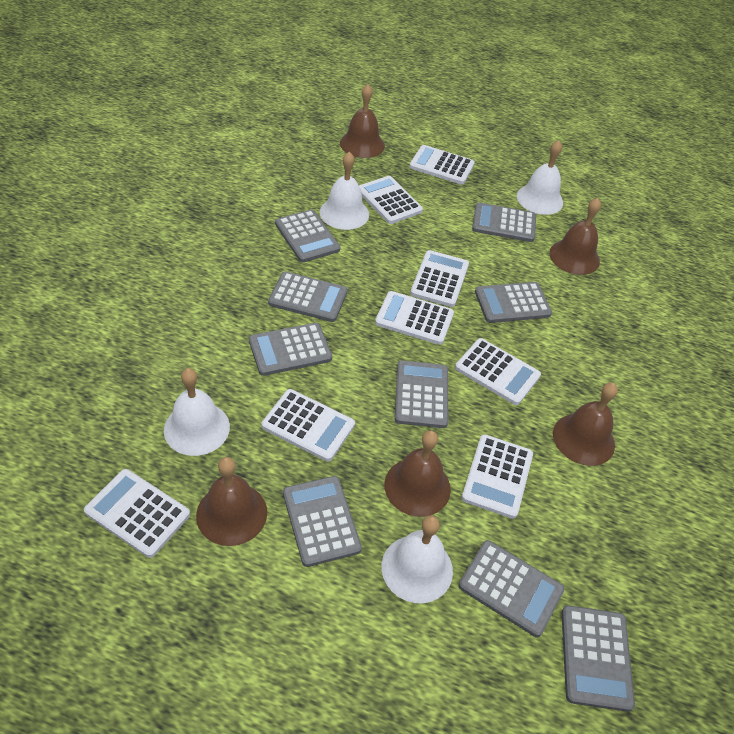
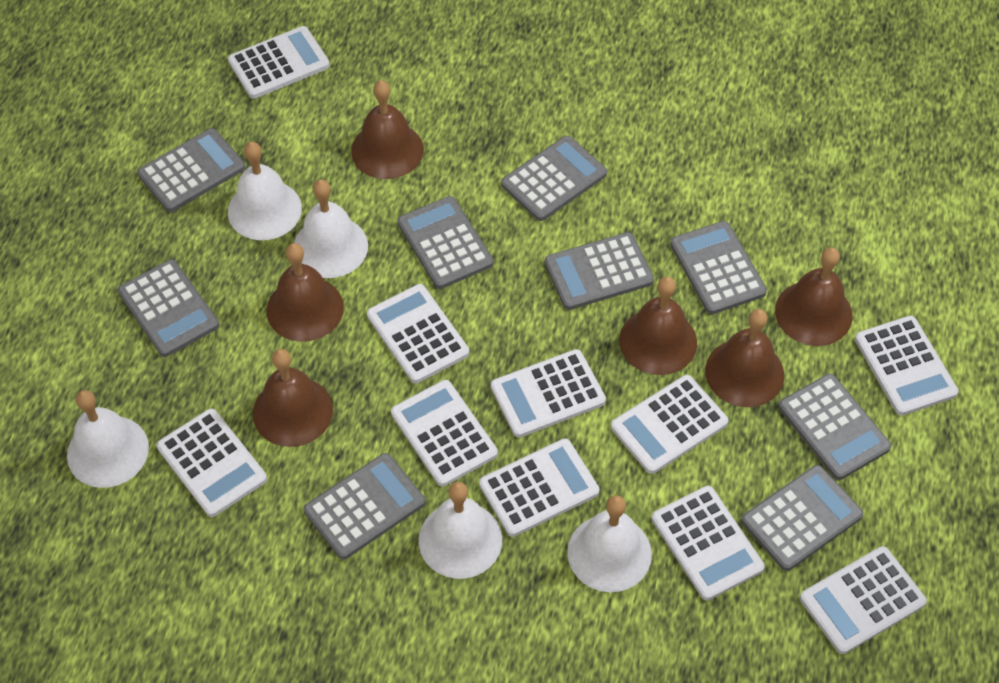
brown bell: 5 -> 6
white bell: 4 -> 5
white calculator: 8 -> 10

